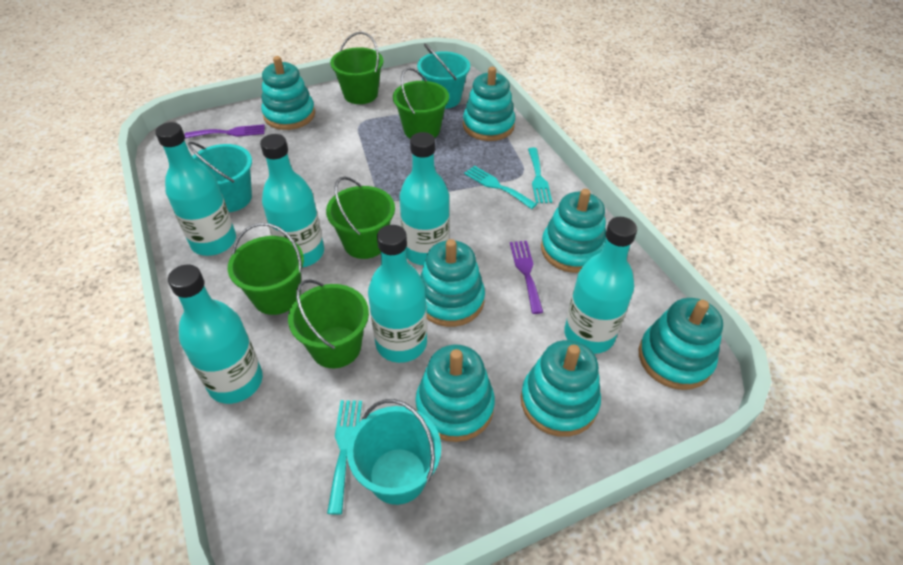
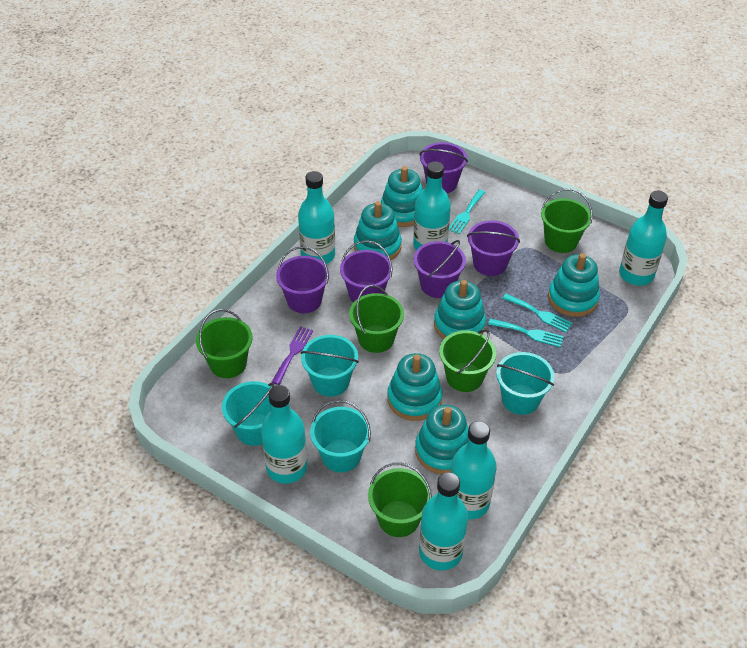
purple bucket: 0 -> 5
purple fork: 2 -> 1
turquoise bucket: 3 -> 4
turquoise stacking toy: 7 -> 6

